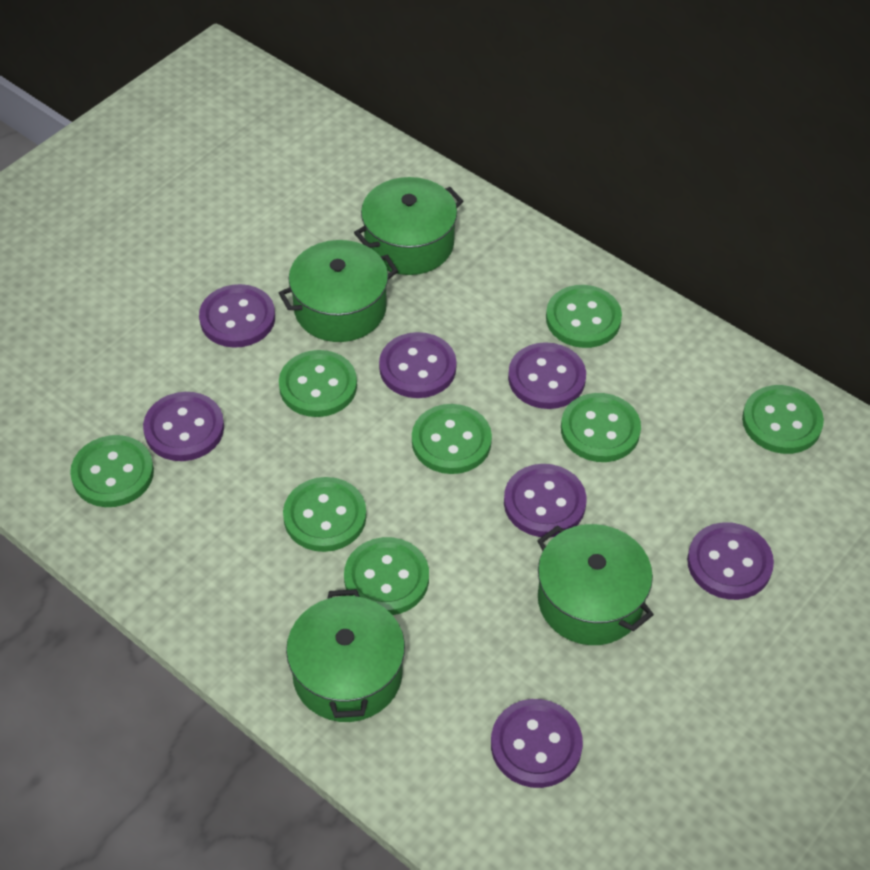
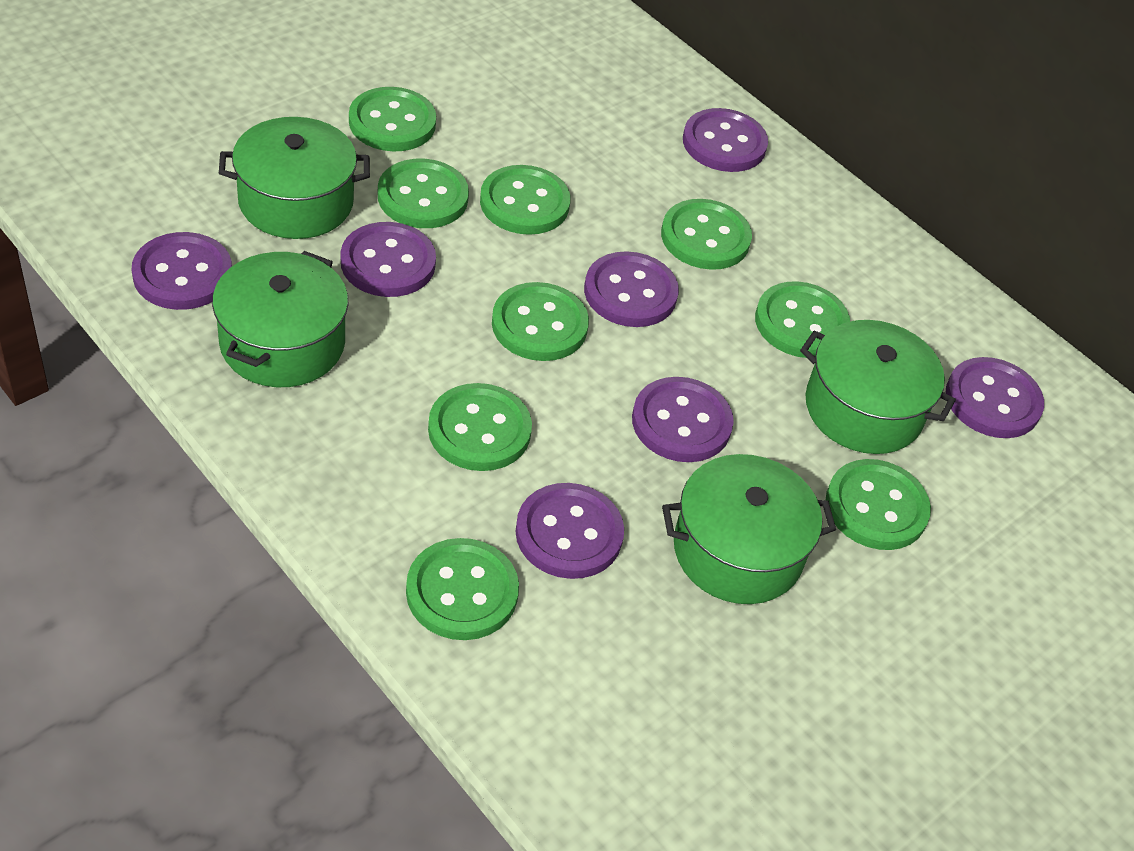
green button: 8 -> 9

